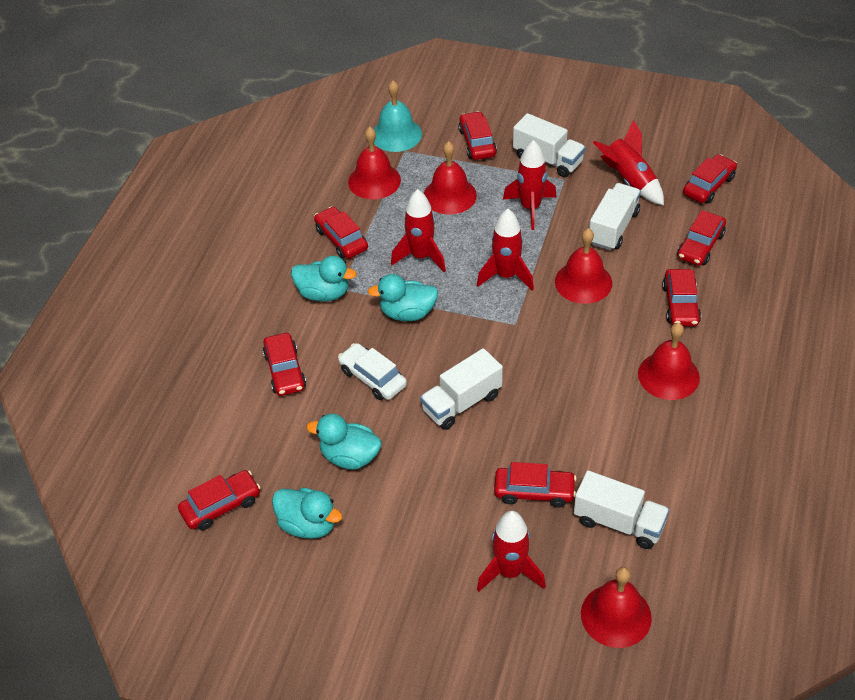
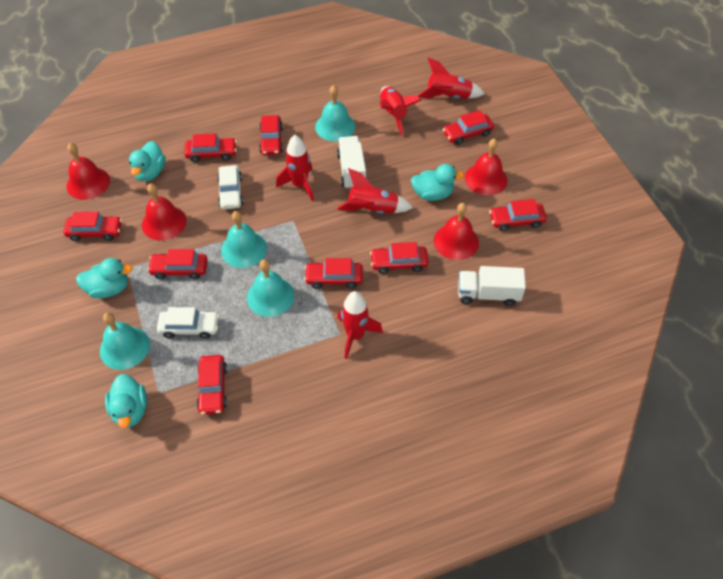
red bell: 5 -> 4
red car: 8 -> 9
turquoise bell: 1 -> 4
white car: 1 -> 2
white truck: 4 -> 2

